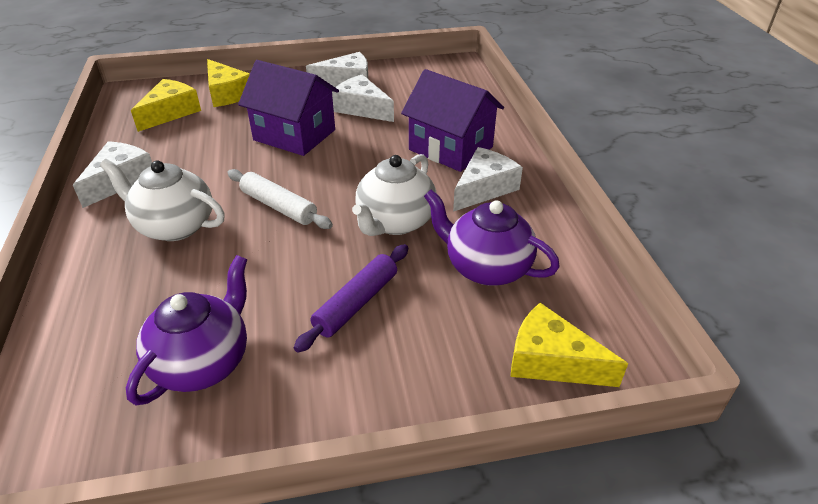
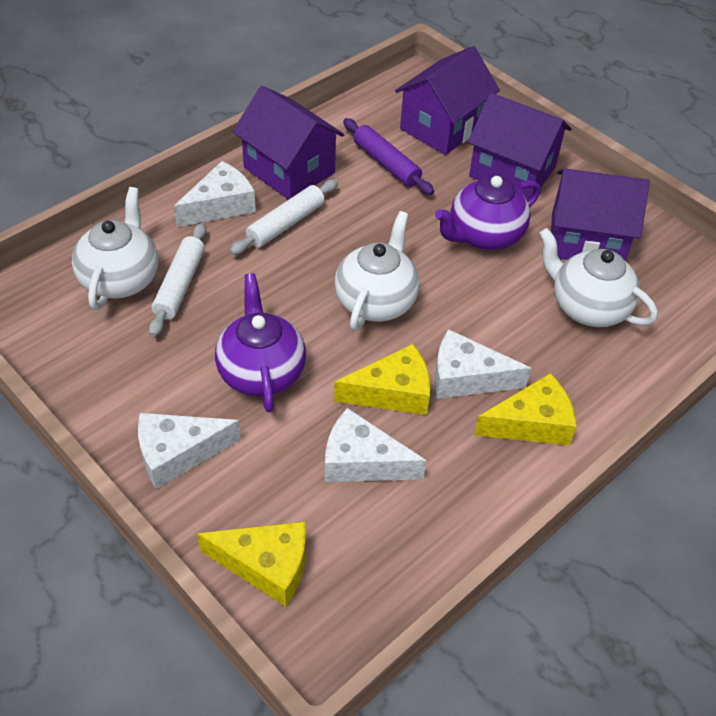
purple house: 2 -> 4
white rolling pin: 1 -> 2
white teapot: 2 -> 3

